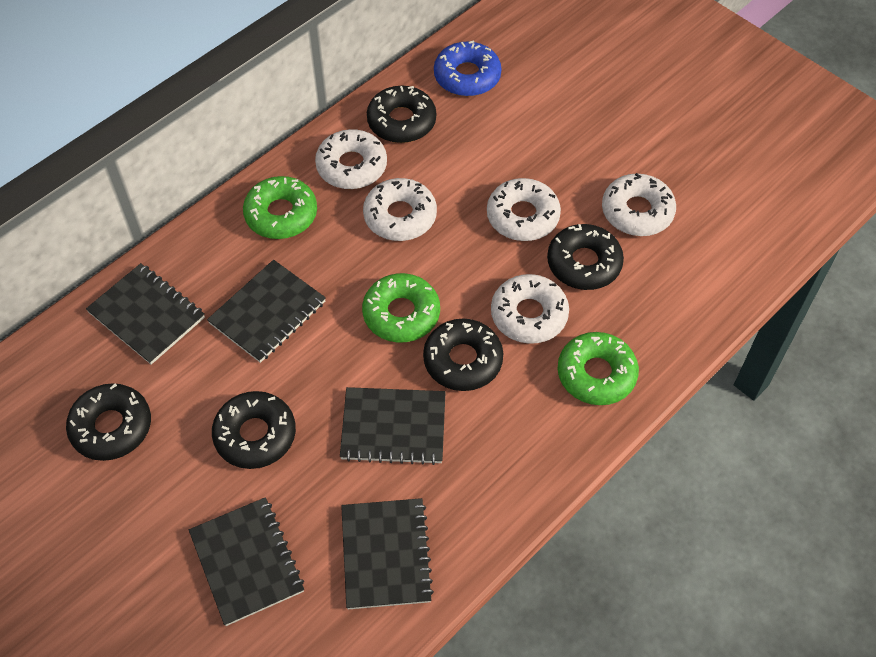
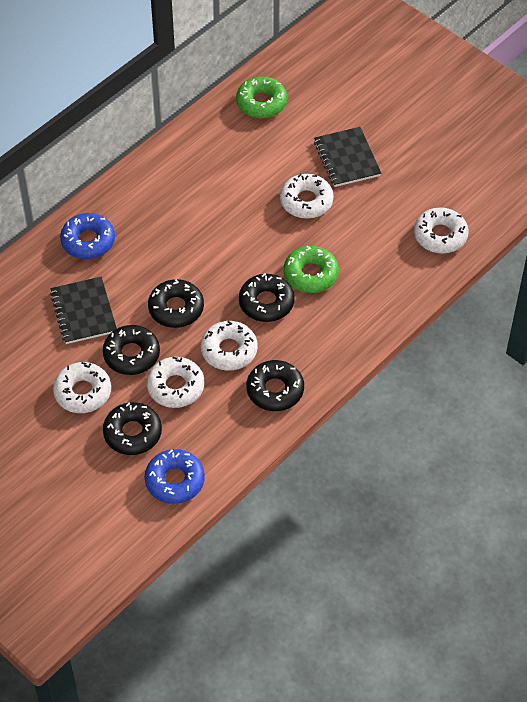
black notebook: 5 -> 2
blue donut: 1 -> 2
green donut: 3 -> 2

